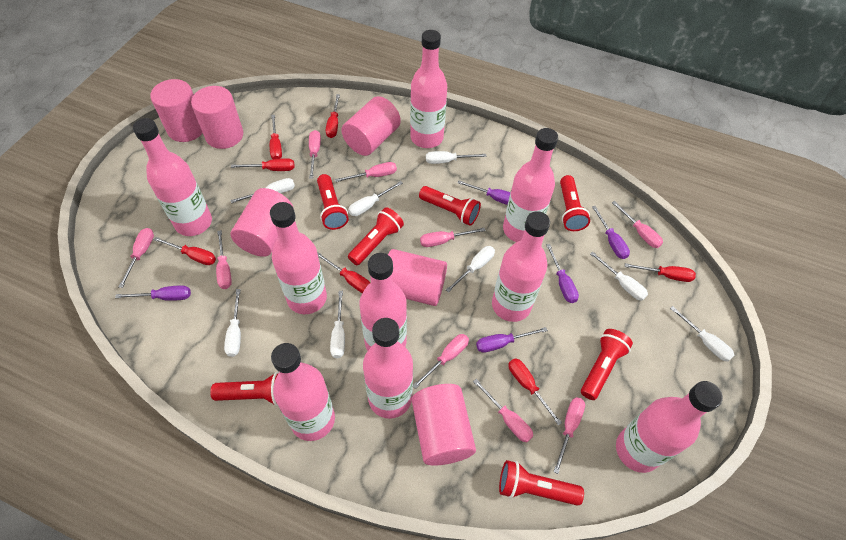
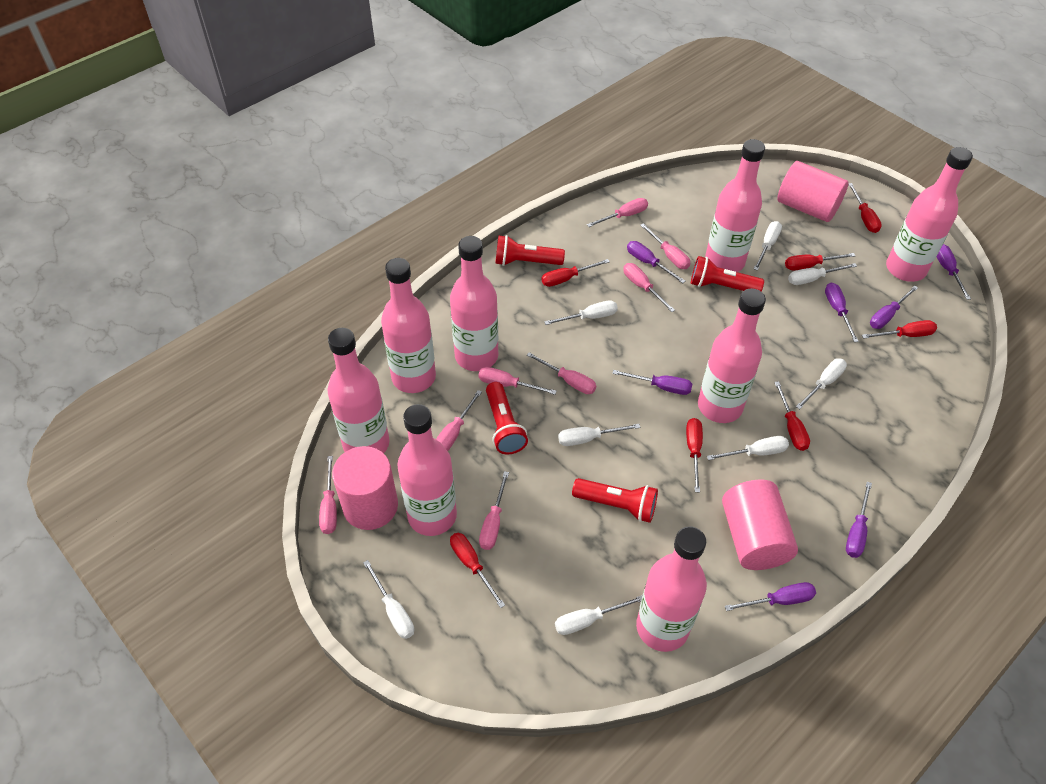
pink bottle: 9 -> 8
pink cylinder: 6 -> 3
pink screwdriver: 9 -> 8
purple screwdriver: 5 -> 7
red flashlight: 7 -> 4

